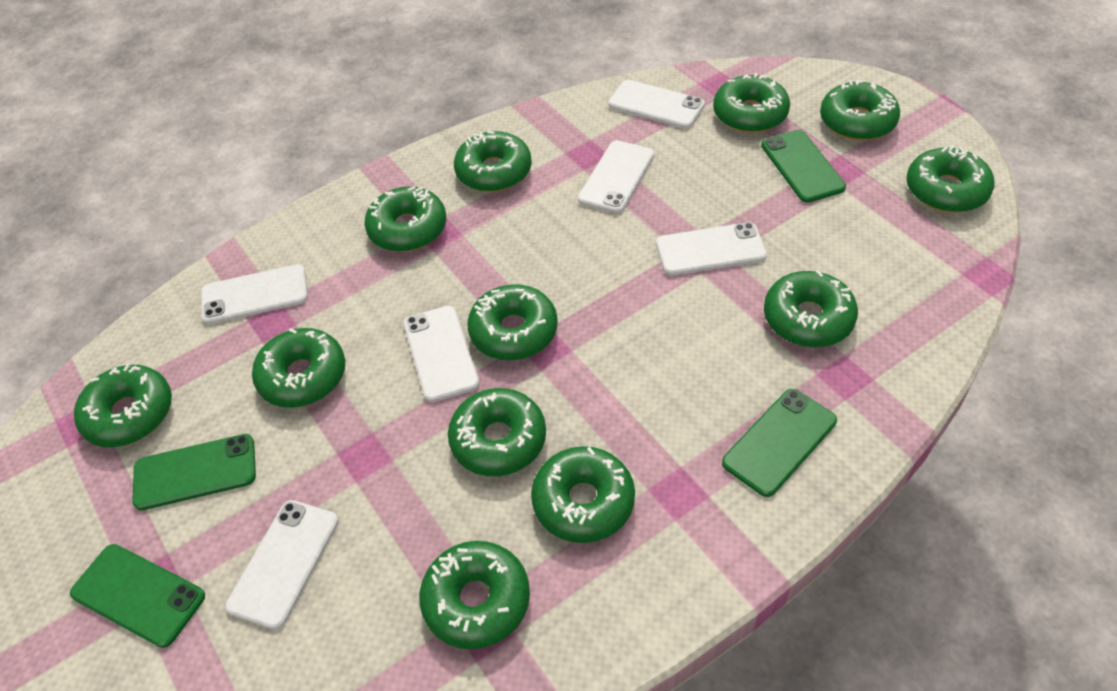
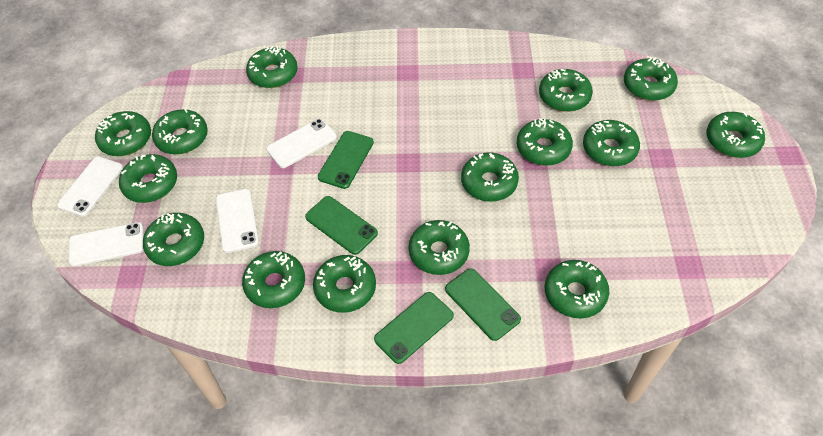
green donut: 12 -> 15
white phone: 6 -> 4

